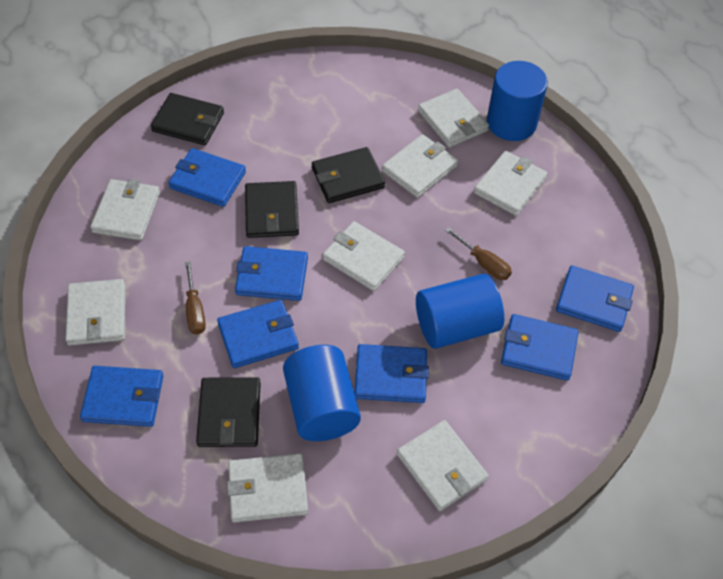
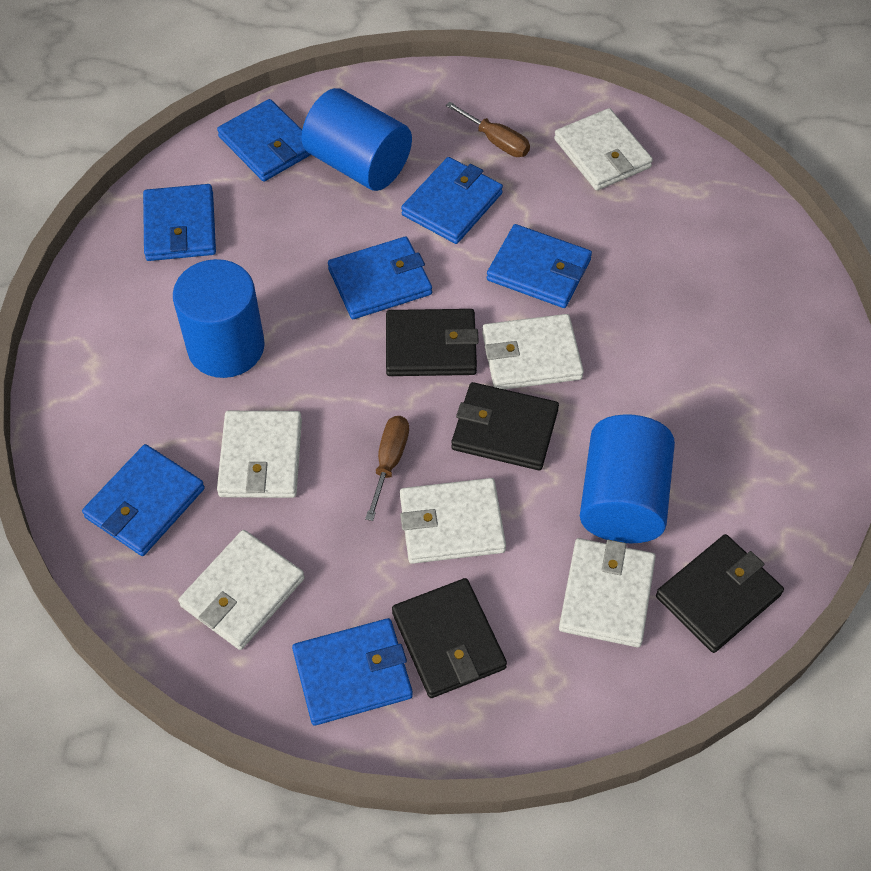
white wallet: 8 -> 6

